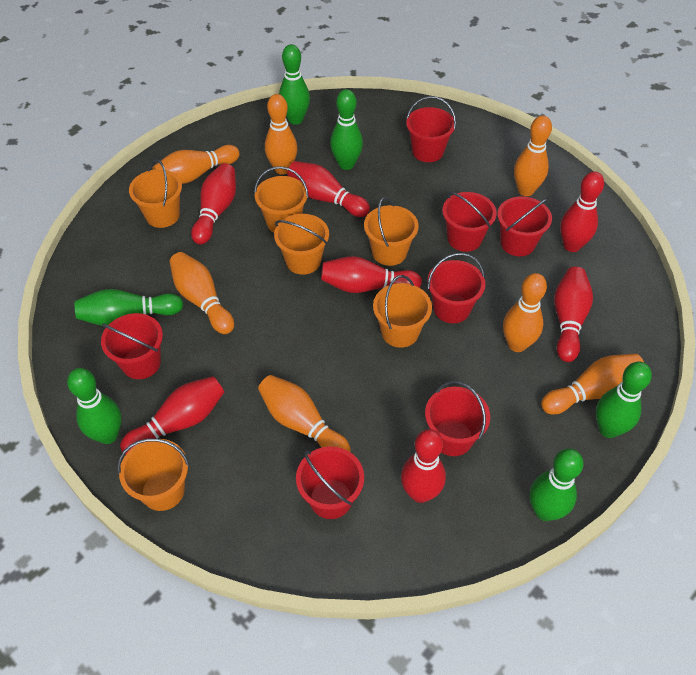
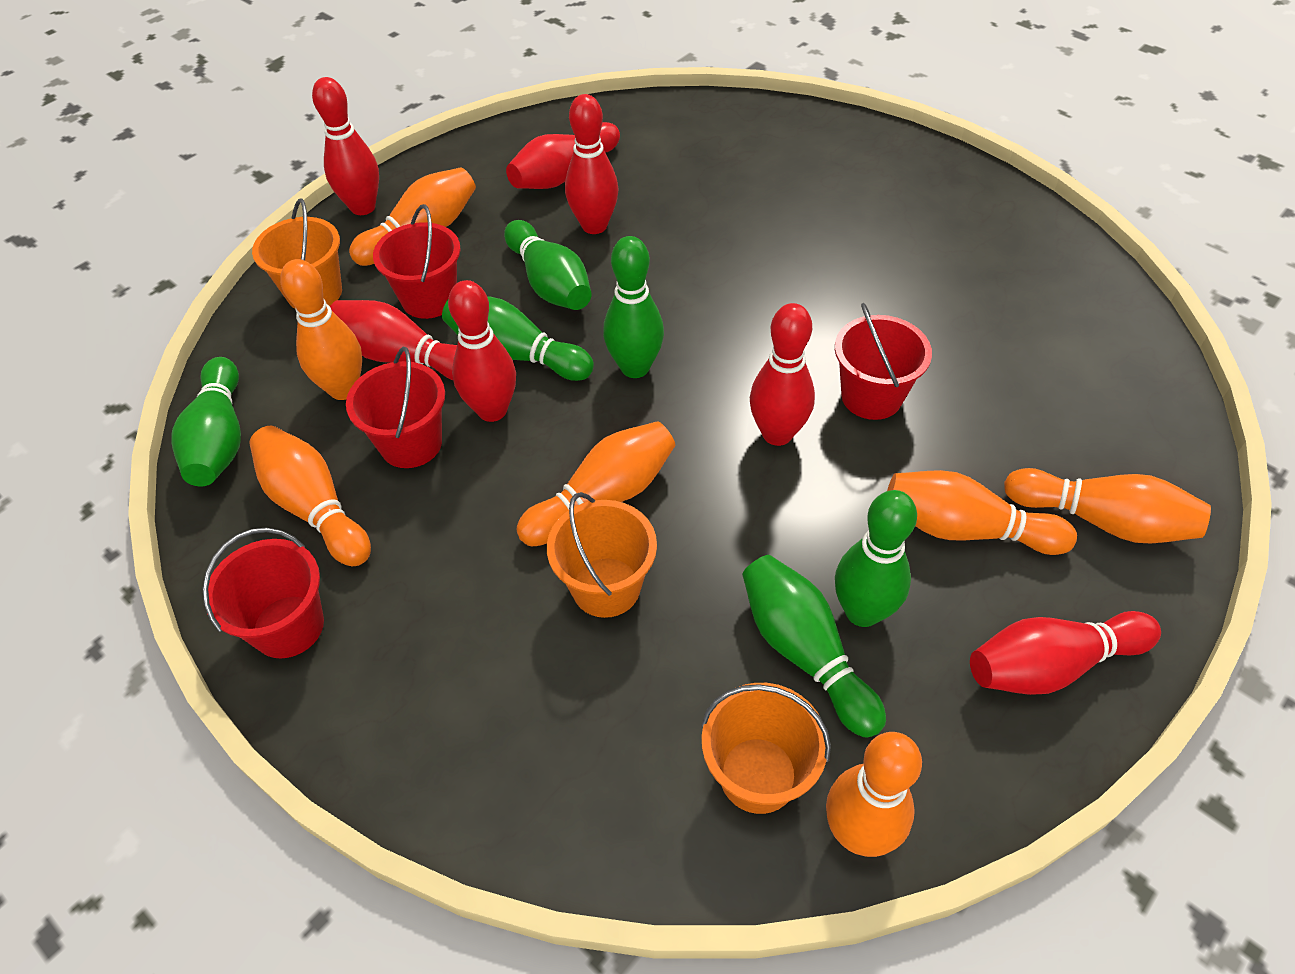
orange bucket: 6 -> 3
red bucket: 7 -> 4

